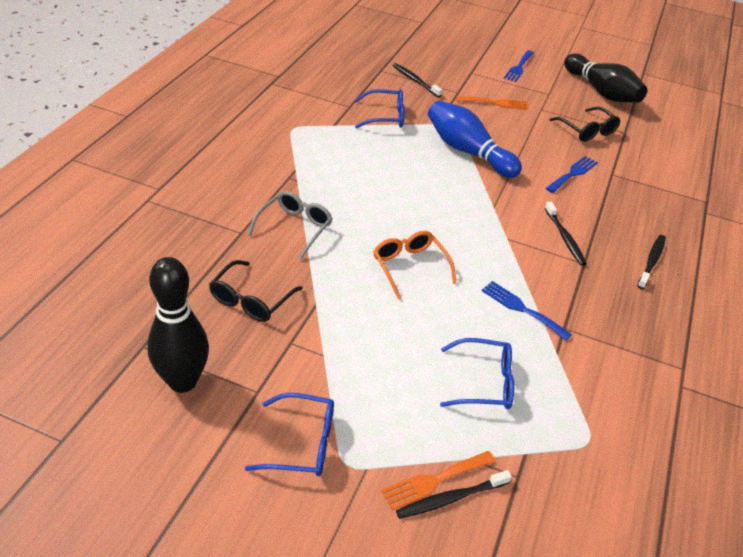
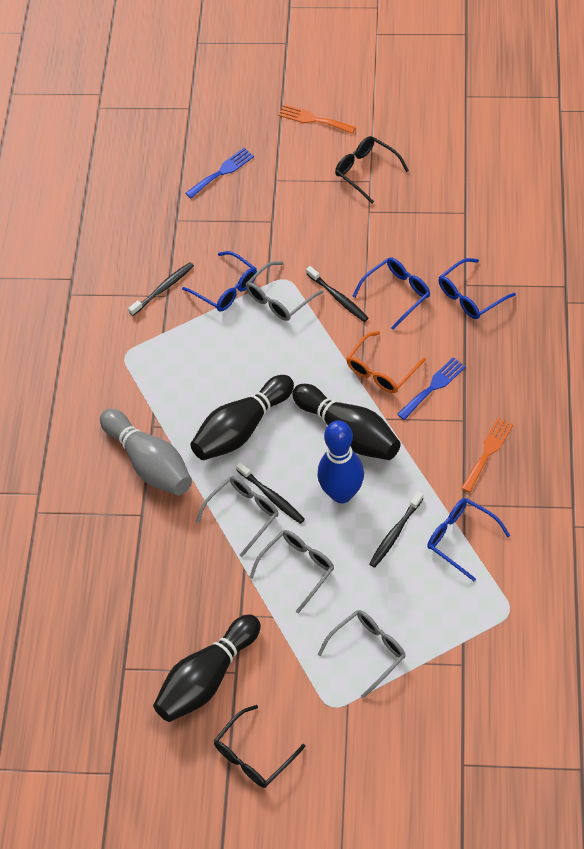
black bowling pin: 2 -> 3
blue fork: 3 -> 2
blue glasses: 3 -> 4
grey bowling pin: 0 -> 1
grey glasses: 1 -> 4

